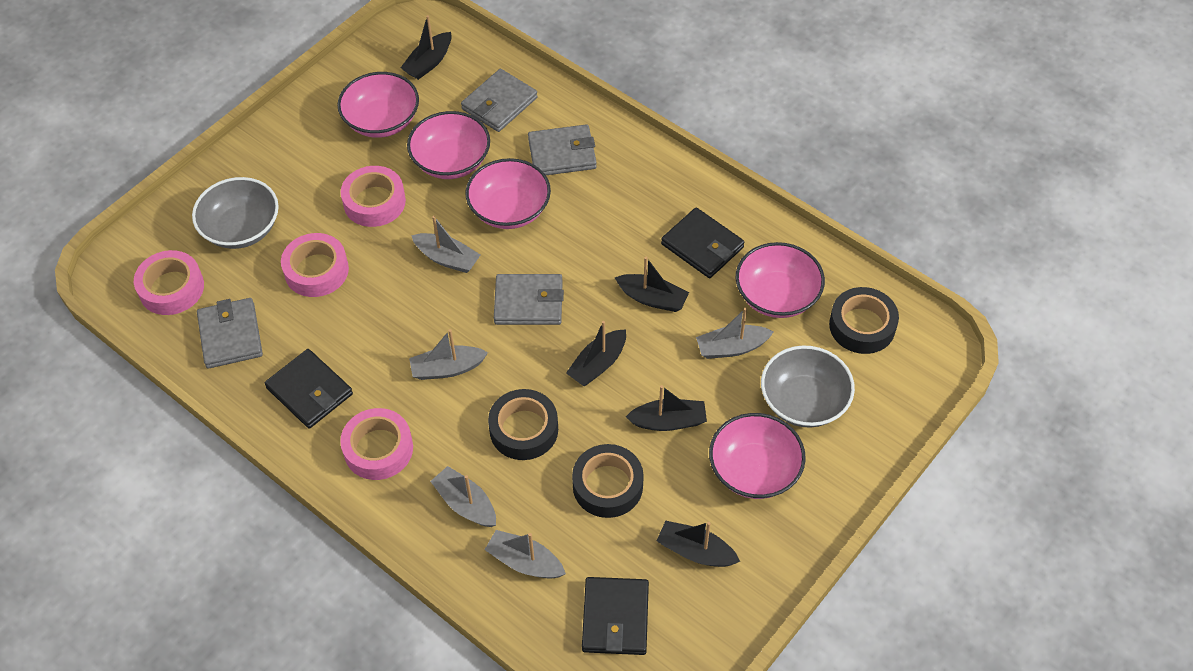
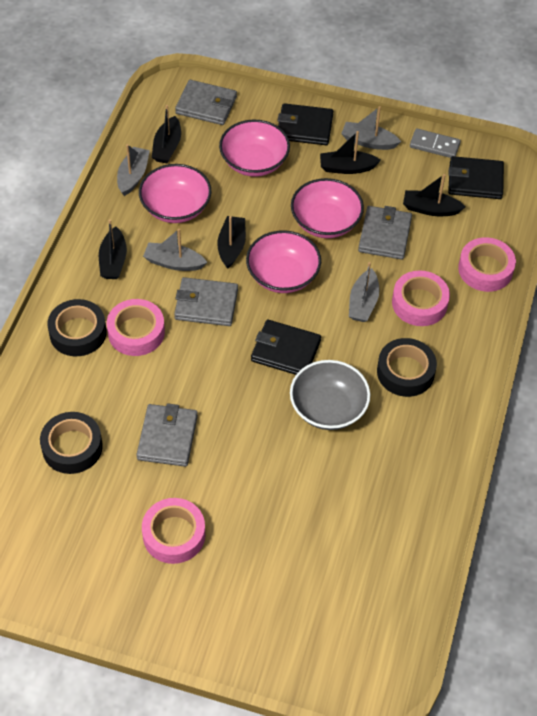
grey boat: 5 -> 4
grey bowl: 2 -> 1
grey domino: 0 -> 1
pink bowl: 5 -> 4

